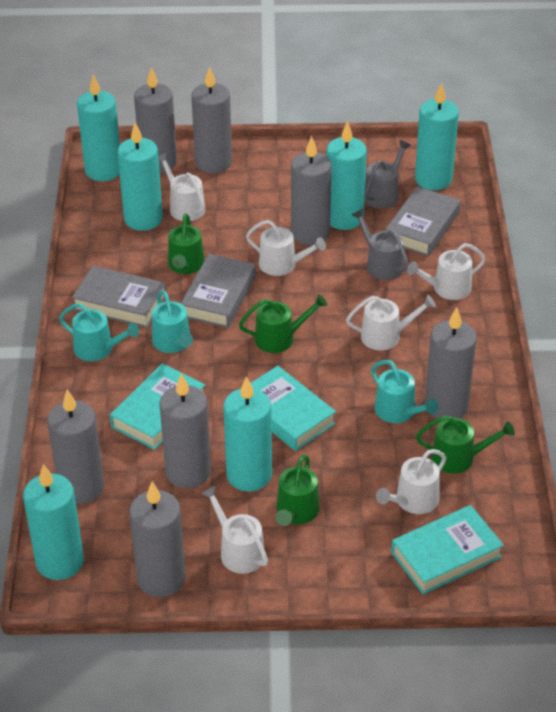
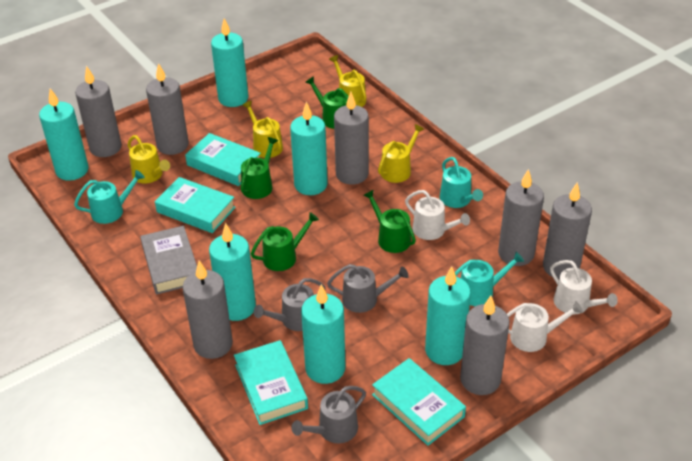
grey book: 3 -> 1
grey watering can: 2 -> 3
turquoise book: 3 -> 4
white watering can: 6 -> 3
yellow watering can: 0 -> 4

